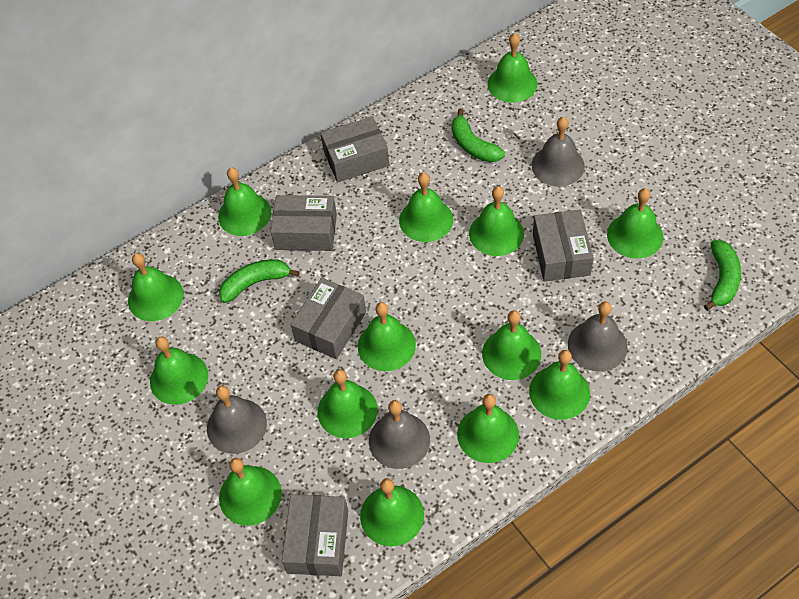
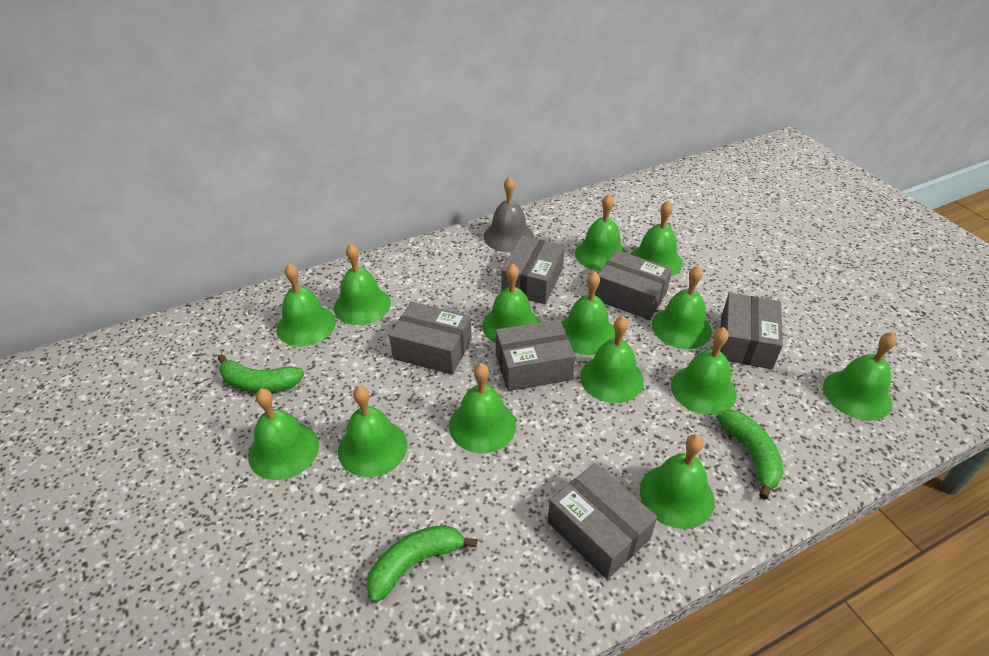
grey bell: 4 -> 1
grey box: 5 -> 6

